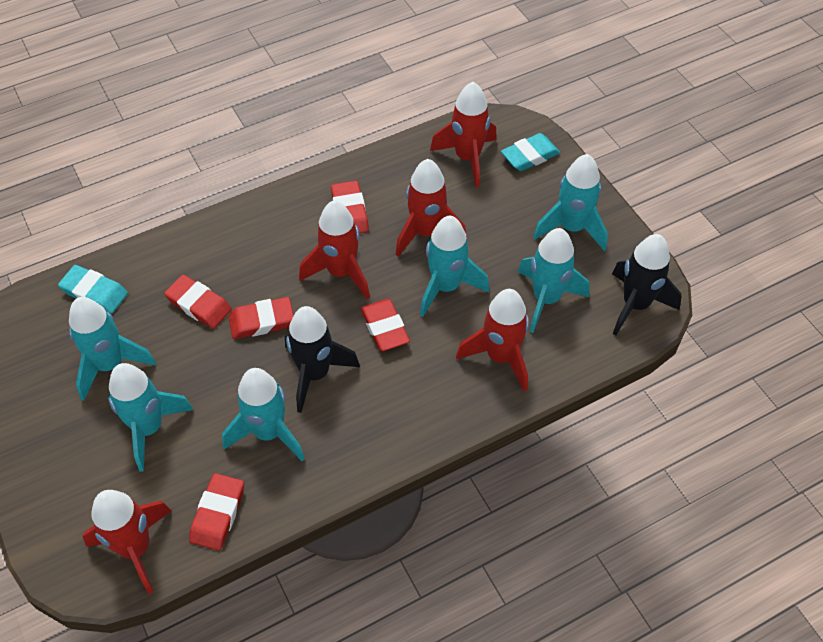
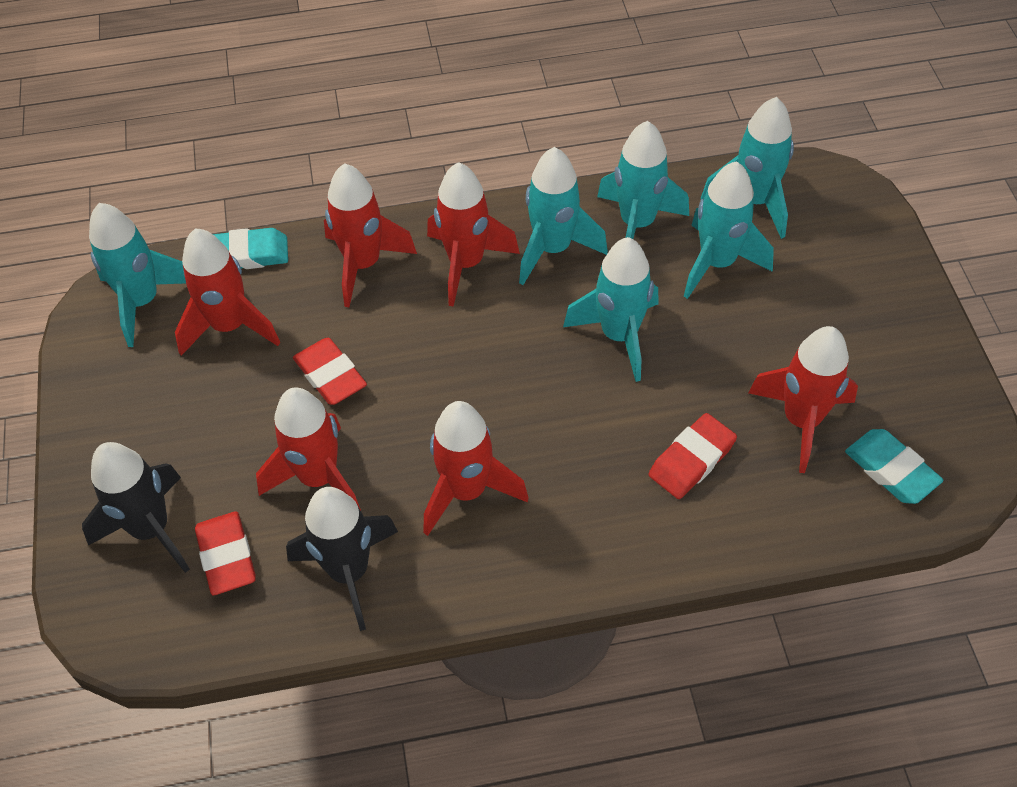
red eraser: 5 -> 3
red rocket: 5 -> 6

